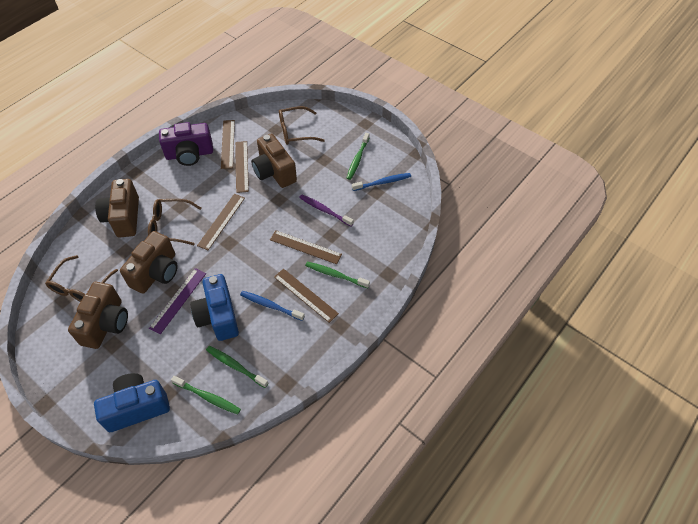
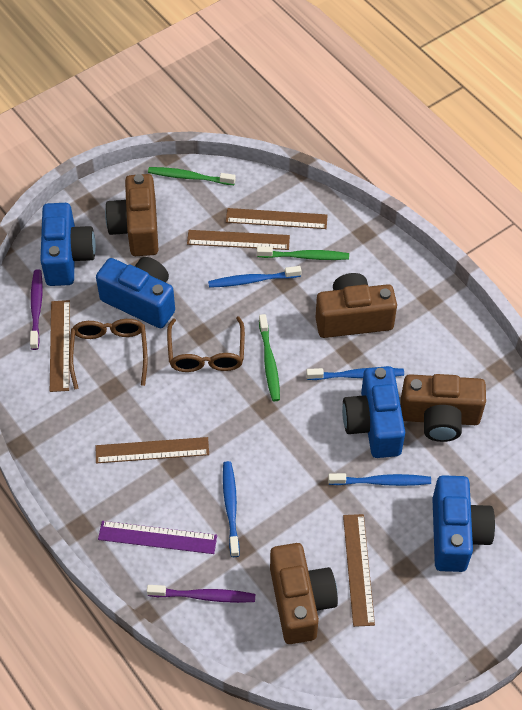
blue camera: 2 -> 4
blue toothbrush: 2 -> 4
brown glasses: 3 -> 2
green toothbrush: 4 -> 3
purple camera: 1 -> 0
purple toothbrush: 1 -> 2

